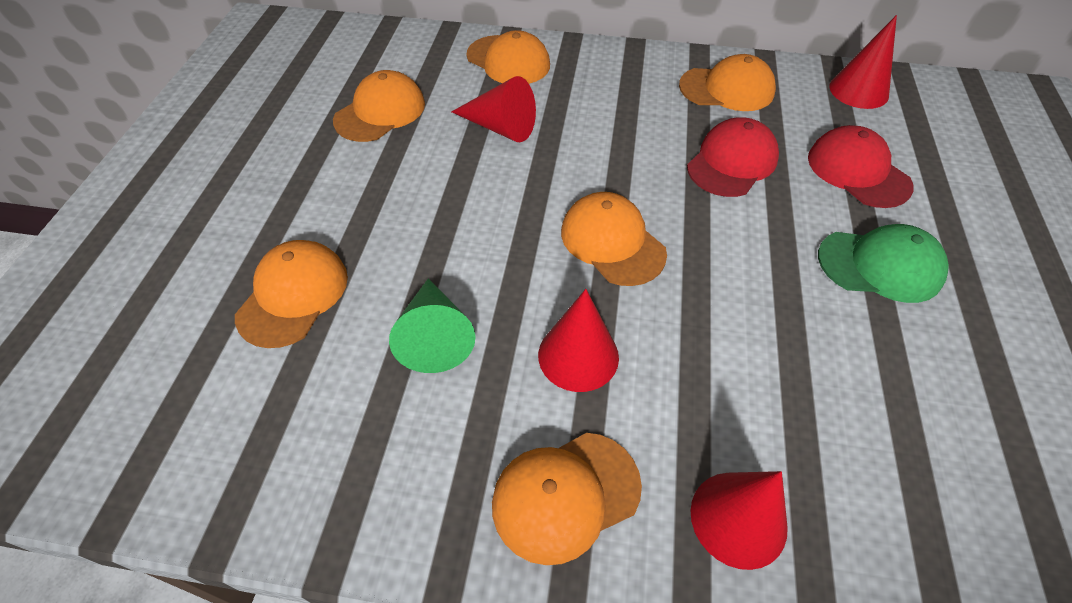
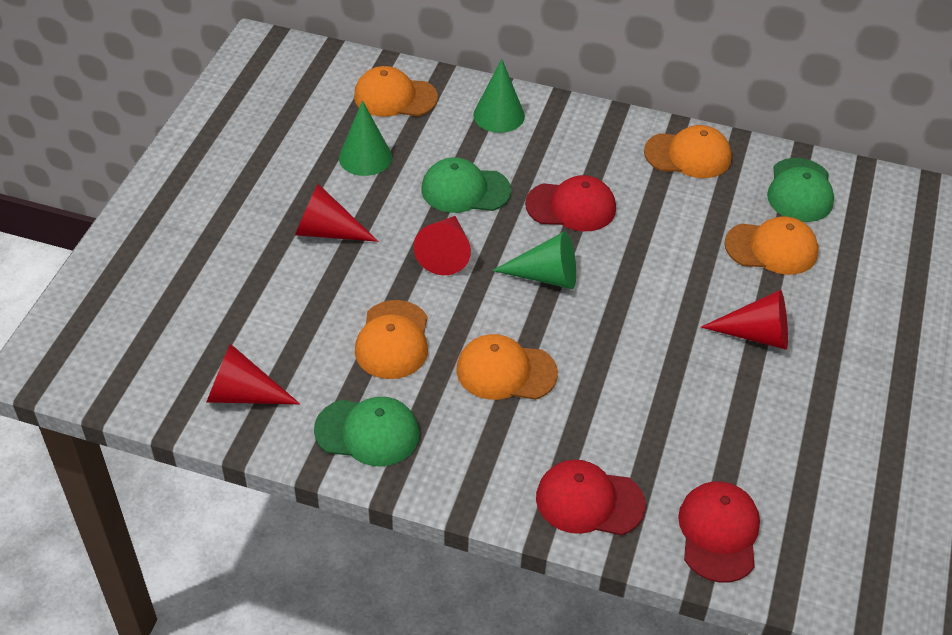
green cap: 1 -> 3
green cone: 1 -> 3
orange cap: 6 -> 5
red cap: 2 -> 3

